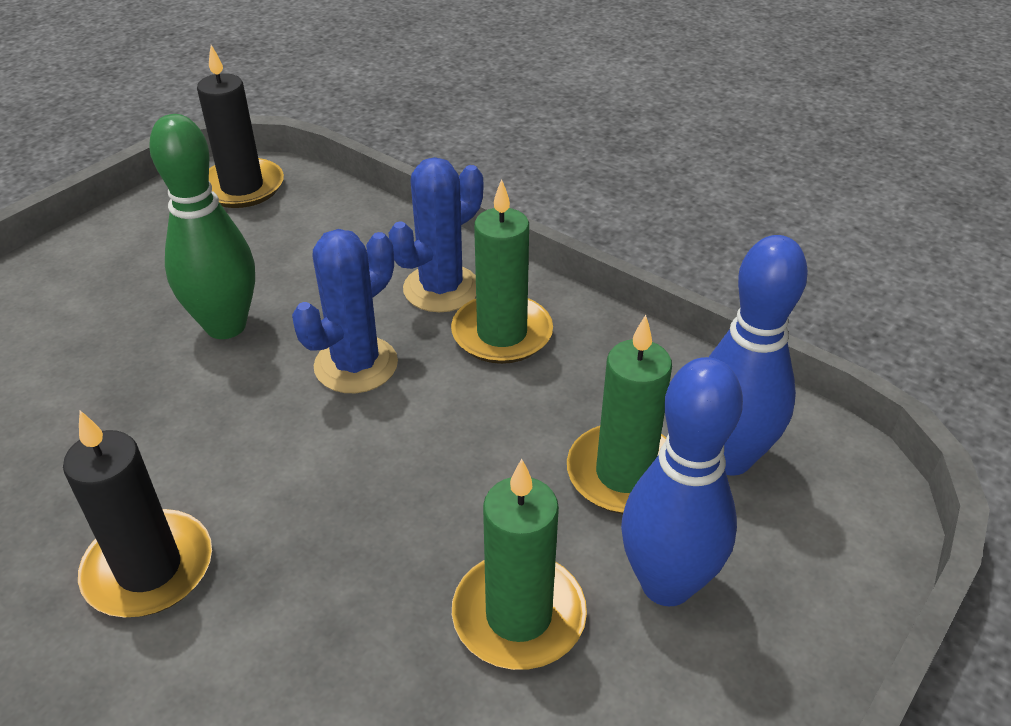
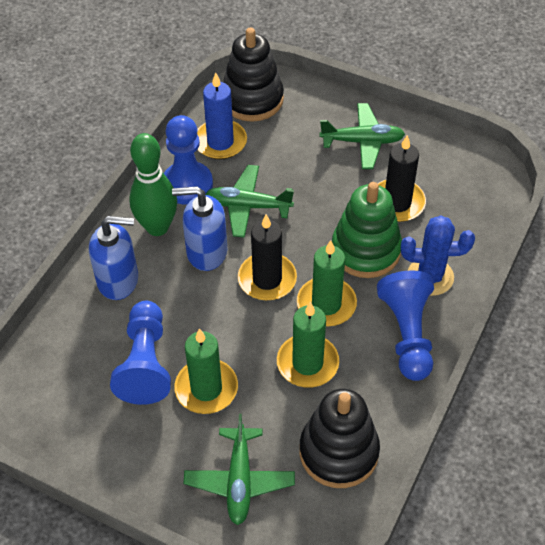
black stacking toy: 0 -> 2
blue bowling pin: 2 -> 0
blue cactus: 2 -> 1
blue candle: 0 -> 1
blue pawn: 0 -> 3
blue soap dispenser: 0 -> 2
green plane: 0 -> 3
green stacking toy: 0 -> 1

